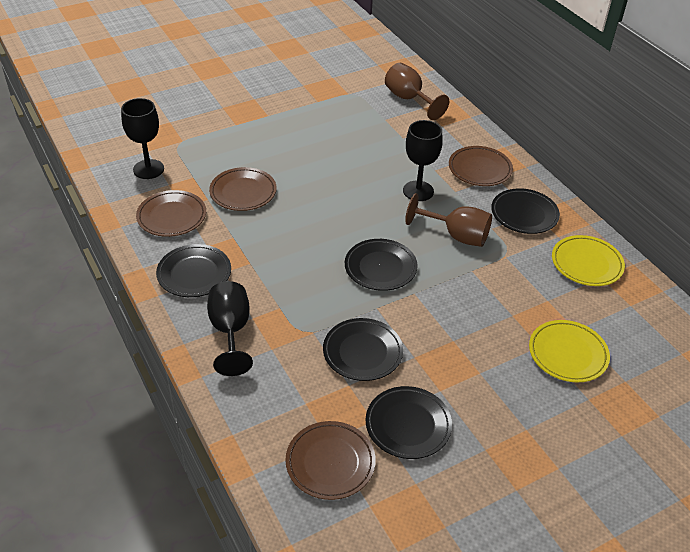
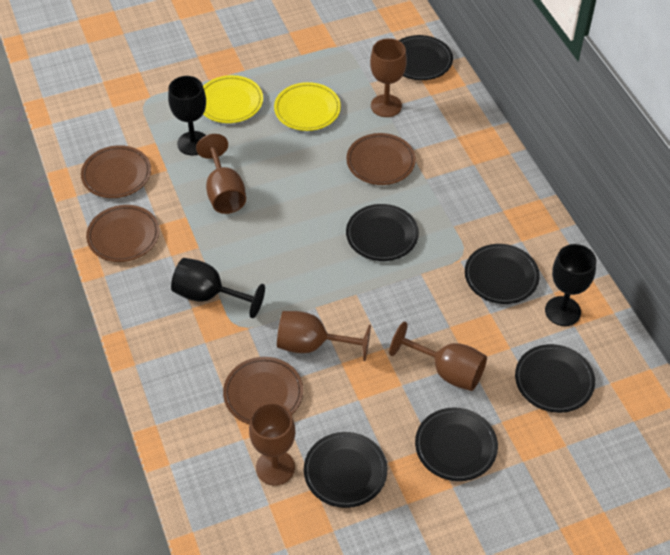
black plate: 5 -> 6
brown goblet: 2 -> 5

